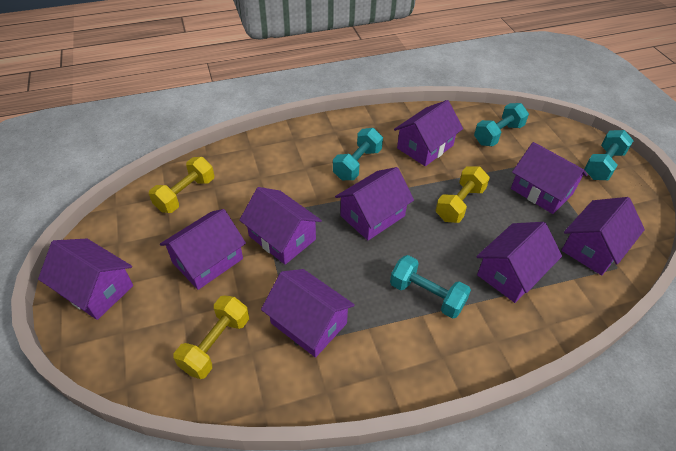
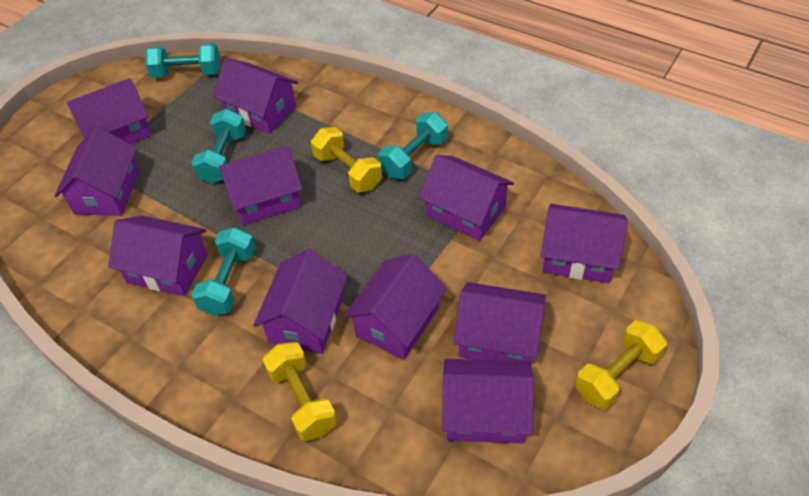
purple house: 9 -> 11

